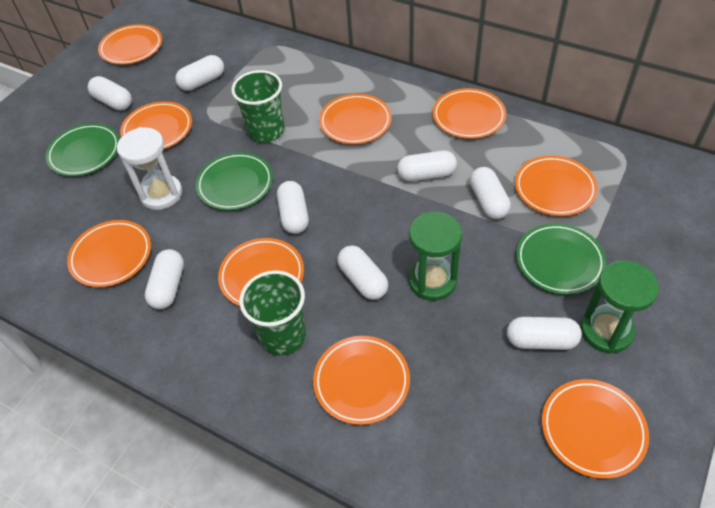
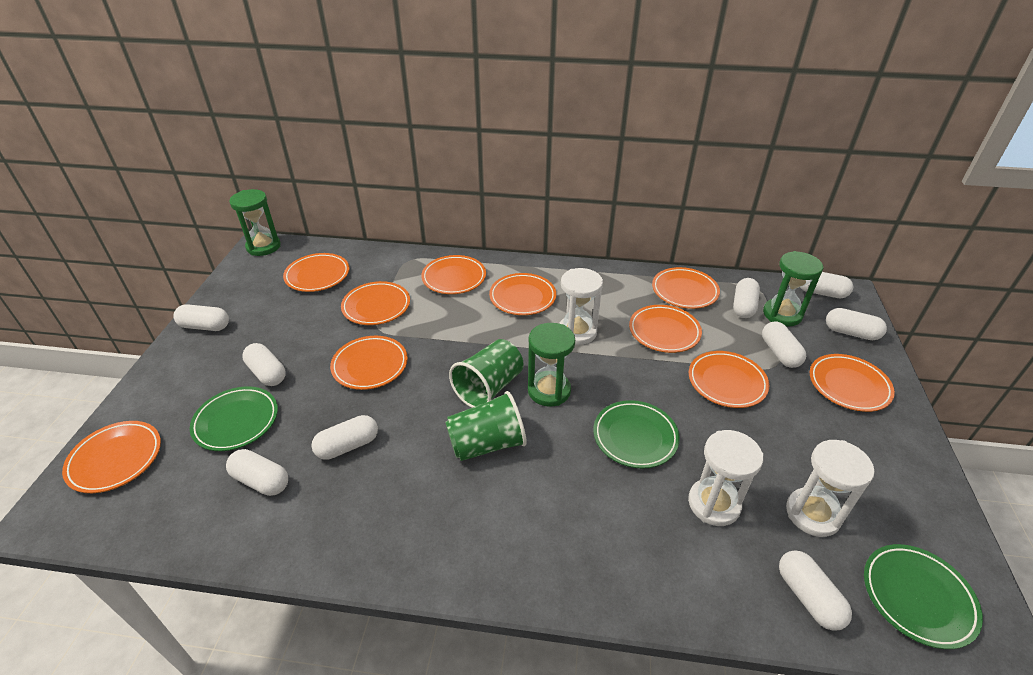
green hourglass: 2 -> 3
orange plate: 9 -> 10
white capsule: 8 -> 9
white hourglass: 1 -> 3

